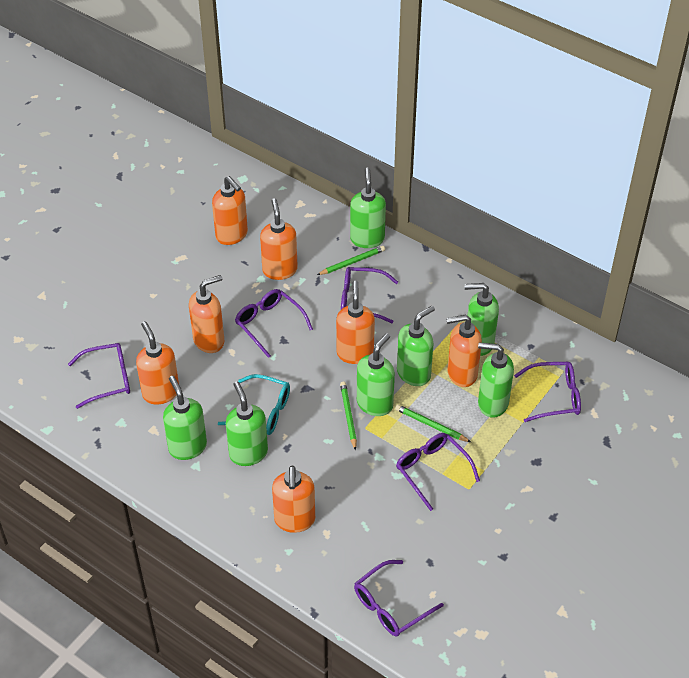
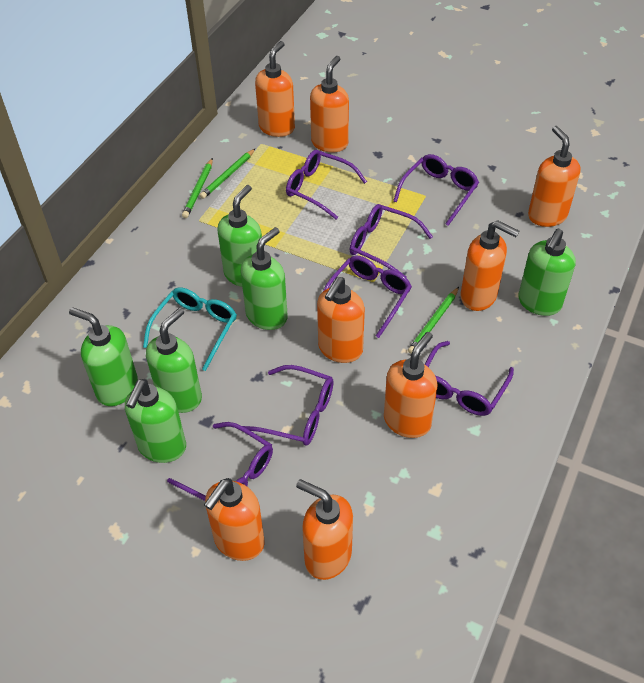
green soap dispenser: 7 -> 6
orange soap dispenser: 7 -> 8
purple glasses: 6 -> 7

